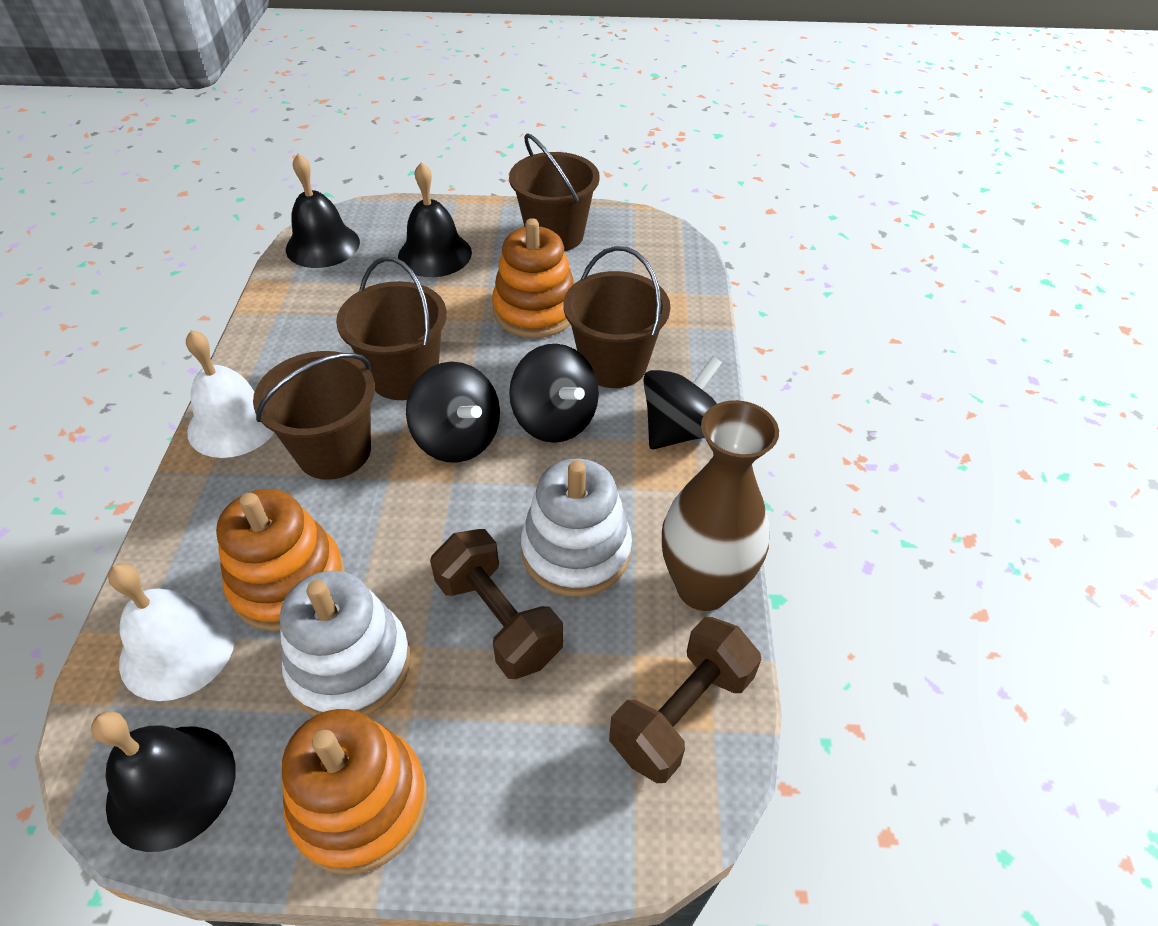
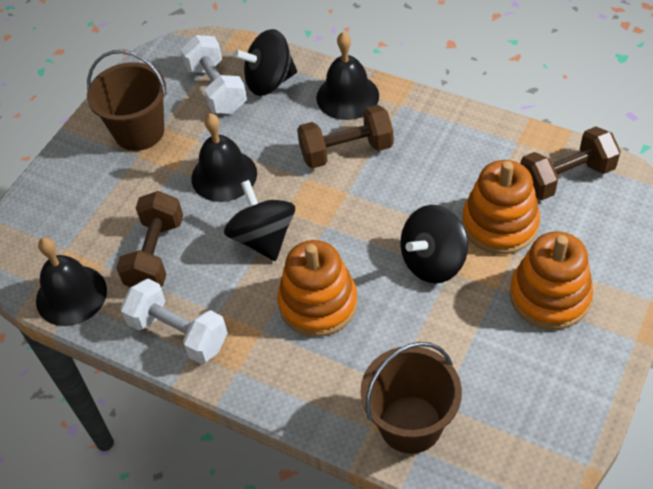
brown bucket: 4 -> 2
brown dumbbell: 2 -> 3
brown vase: 1 -> 0
white bell: 2 -> 0
white dumbbell: 0 -> 2
white stacking toy: 2 -> 0

